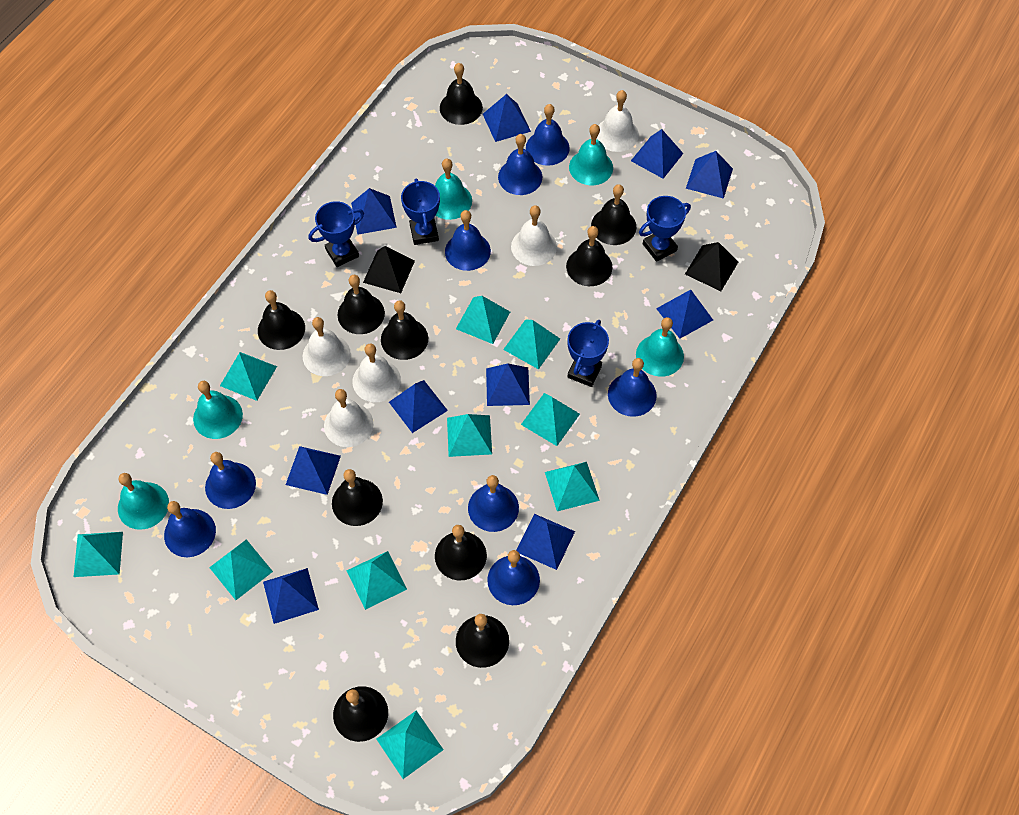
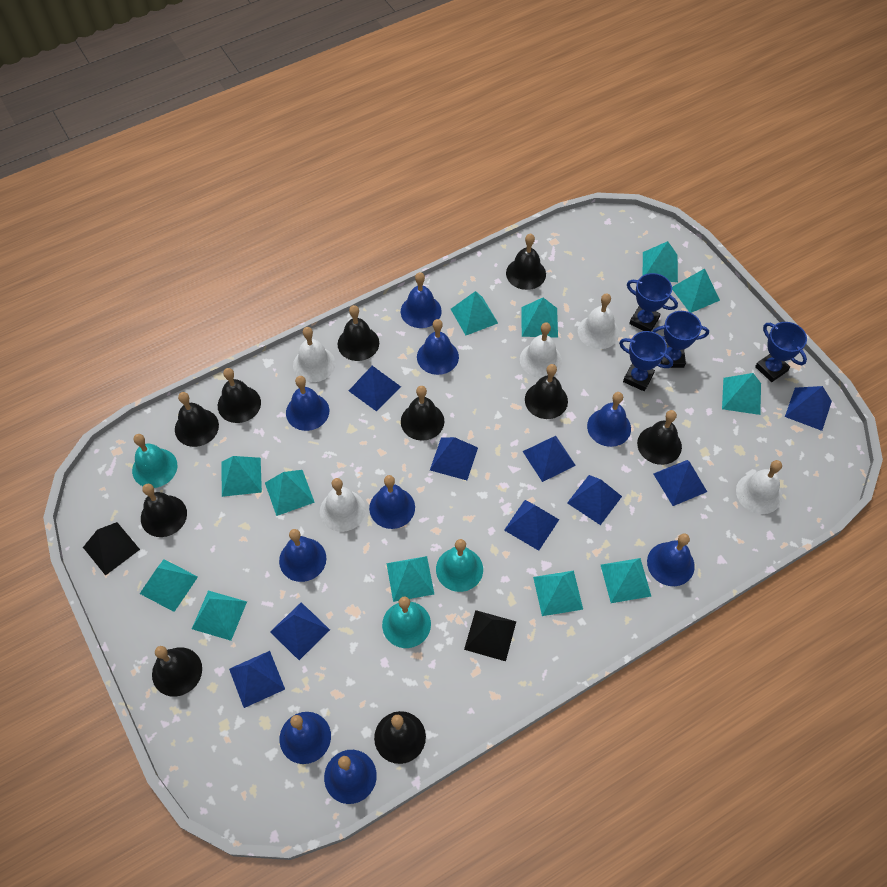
blue bell: 8 -> 9
blue pyramid: 10 -> 9
turquoise bell: 5 -> 3
turquoise pyramid: 10 -> 12

